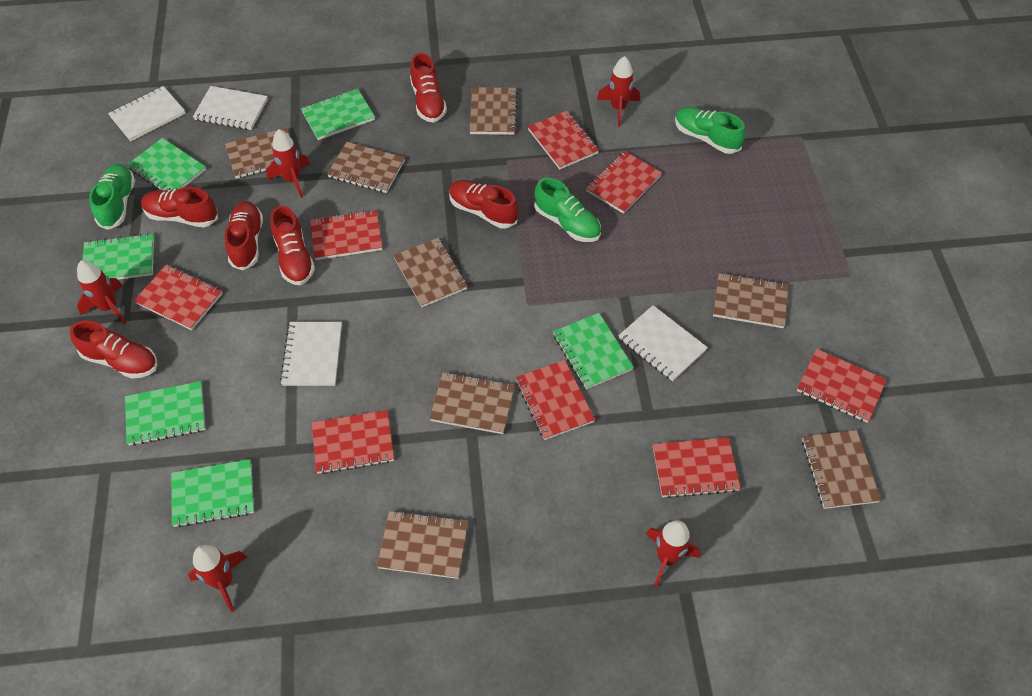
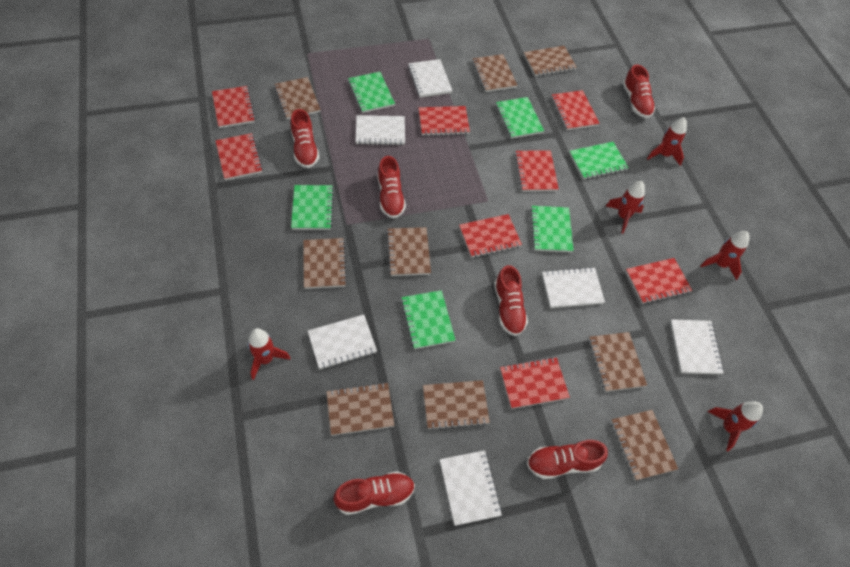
brown notebook: 8 -> 9
green shoe: 3 -> 0
white notebook: 4 -> 6

